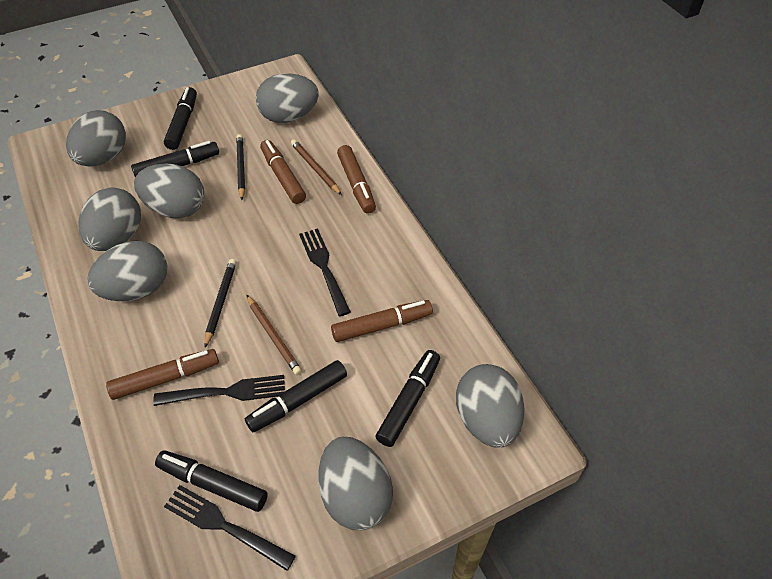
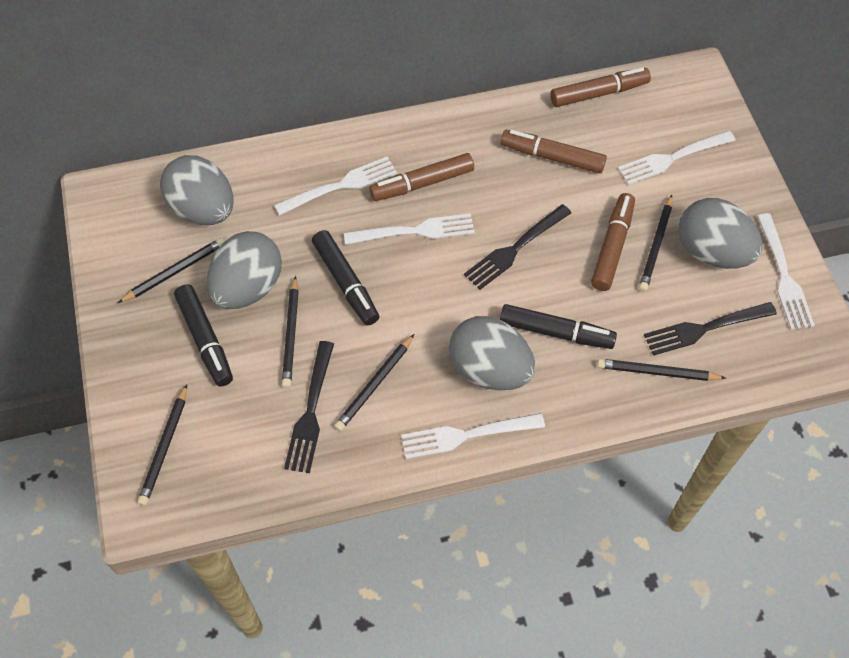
black marker: 5 -> 3
black pencil: 2 -> 6
brown pencil: 2 -> 0
grey egg: 7 -> 4
white fork: 0 -> 5

